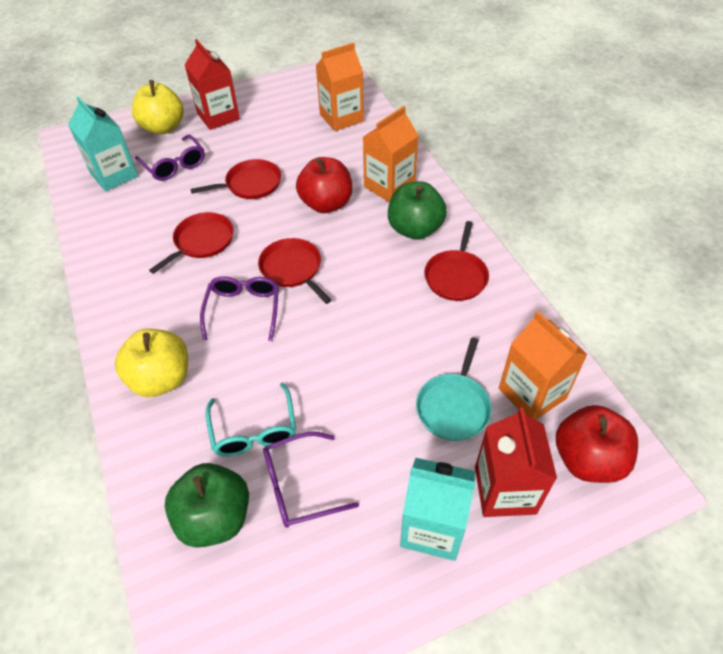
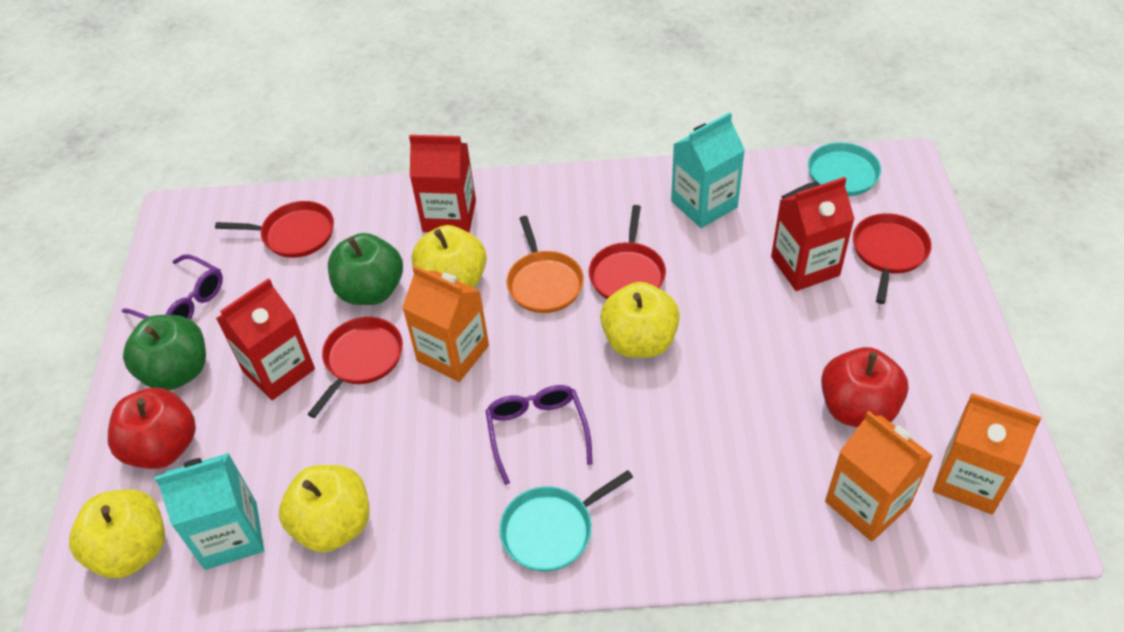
orange pan: 0 -> 1
purple glasses: 3 -> 2
red carton: 2 -> 3
turquoise glasses: 1 -> 0
turquoise pan: 1 -> 2
yellow apple: 2 -> 4

